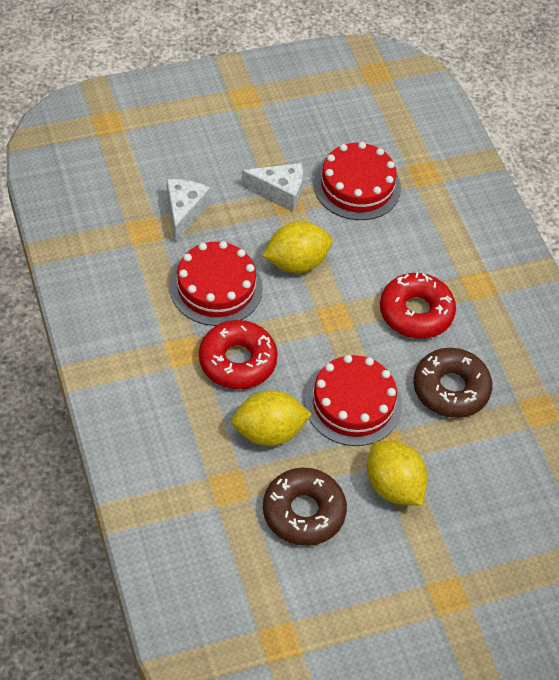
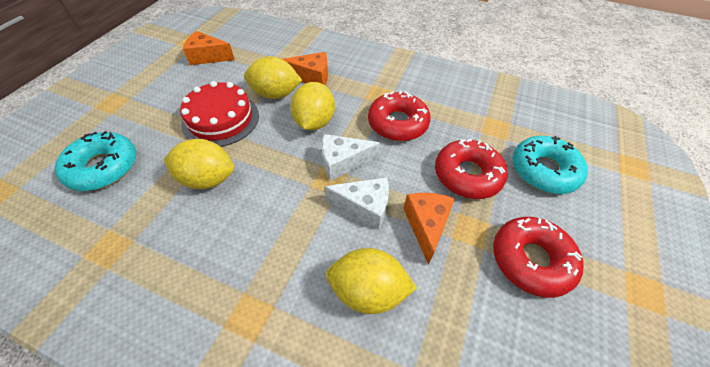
brown donut: 2 -> 0
orange cheese: 0 -> 3
red cake: 3 -> 1
red donut: 2 -> 3
turquoise donut: 0 -> 2
yellow lemon: 3 -> 4

